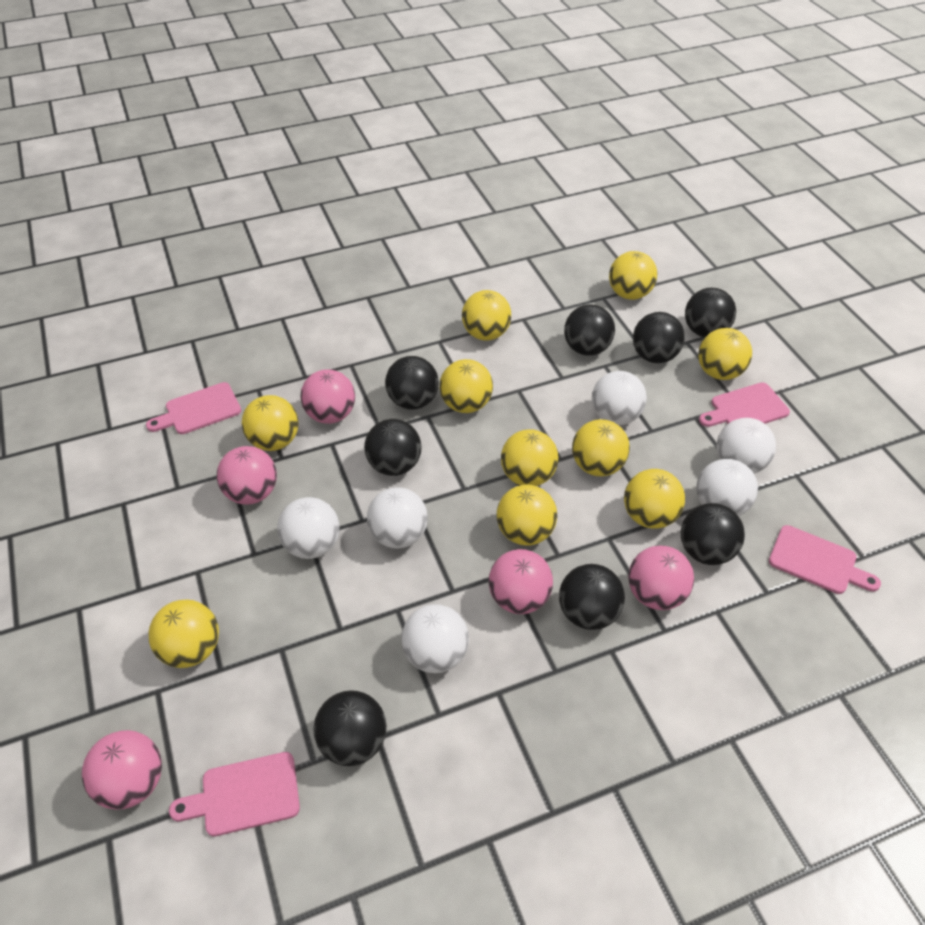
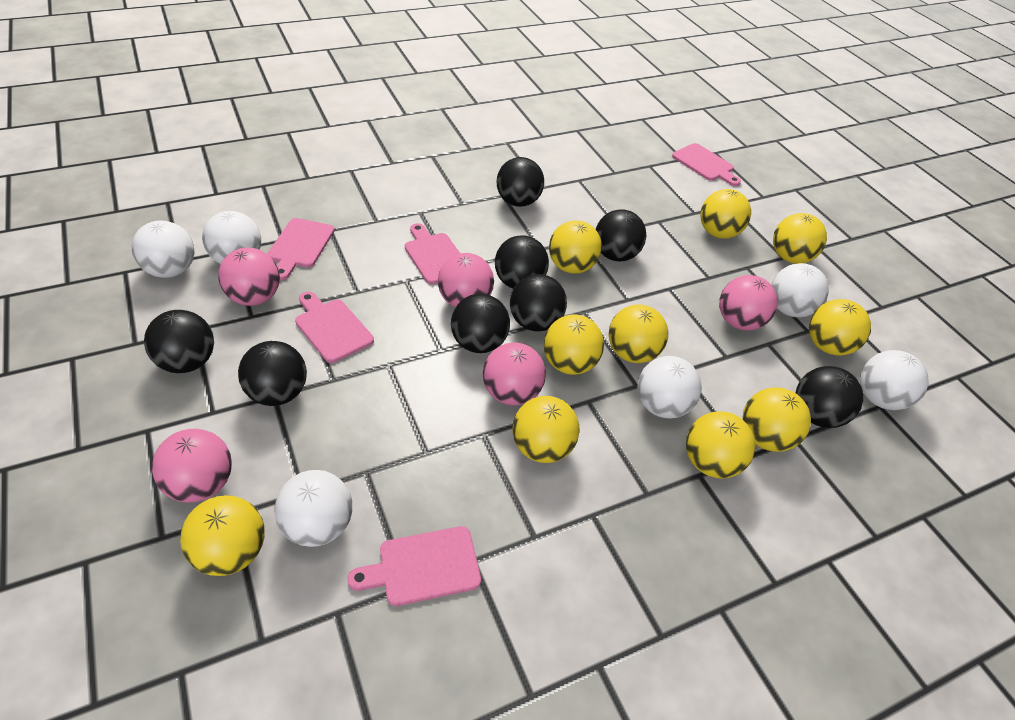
pink cutting board: 4 -> 5

